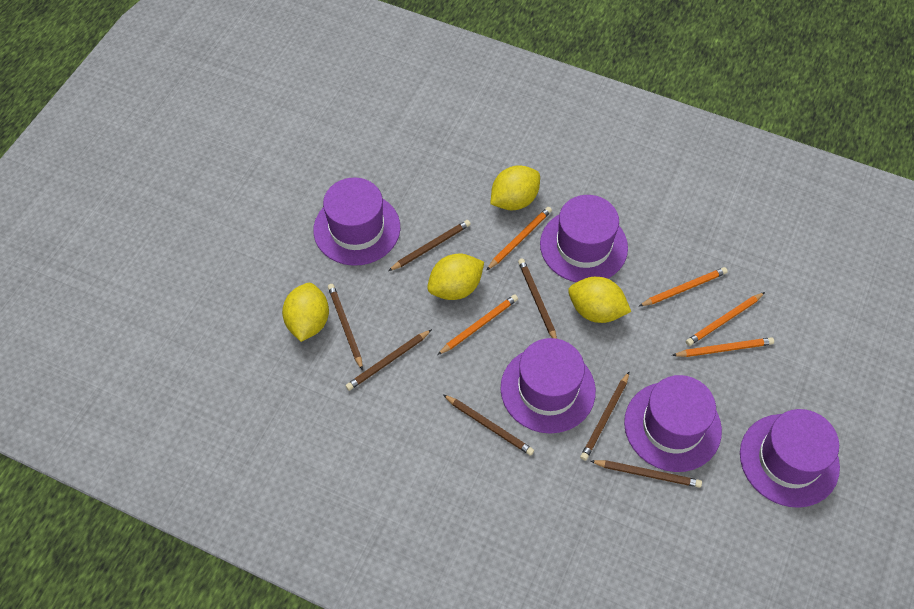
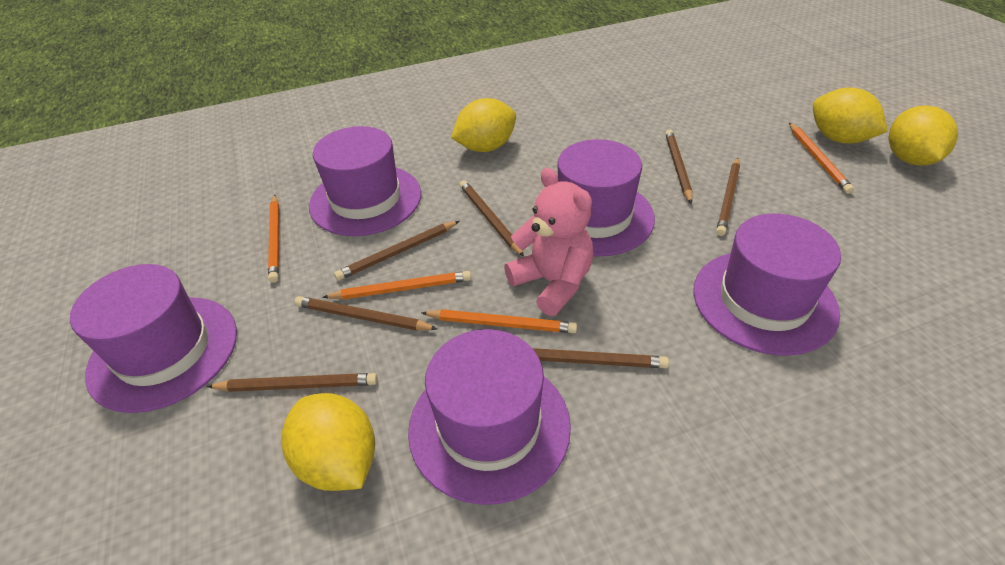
orange pencil: 5 -> 4
pink teddy bear: 0 -> 1

